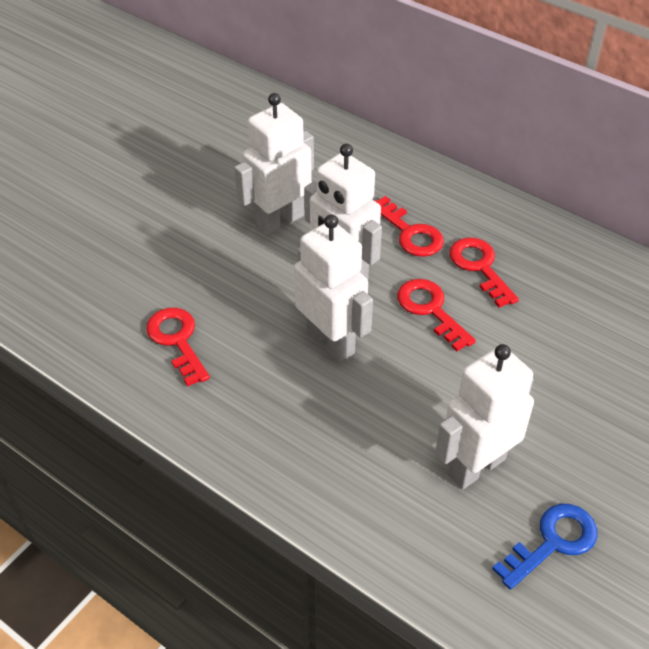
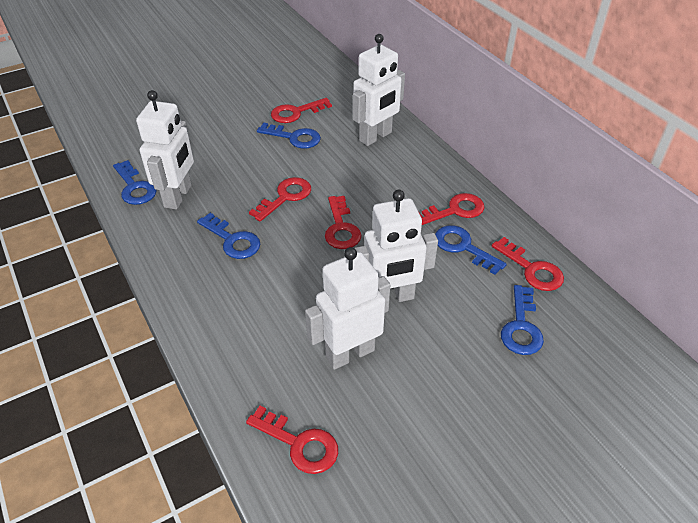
blue key: 1 -> 5
red key: 4 -> 6

